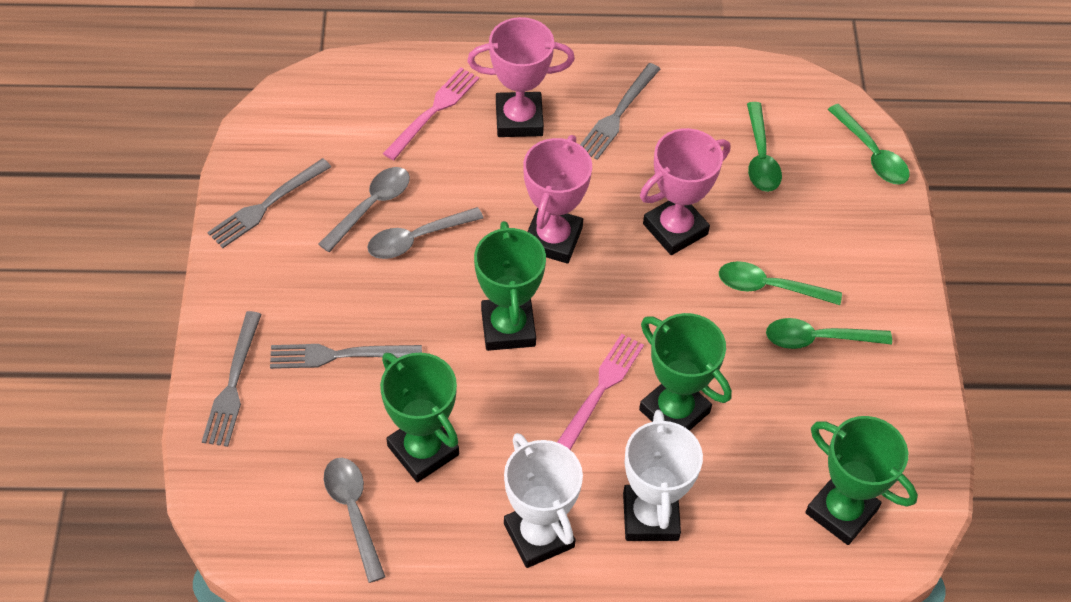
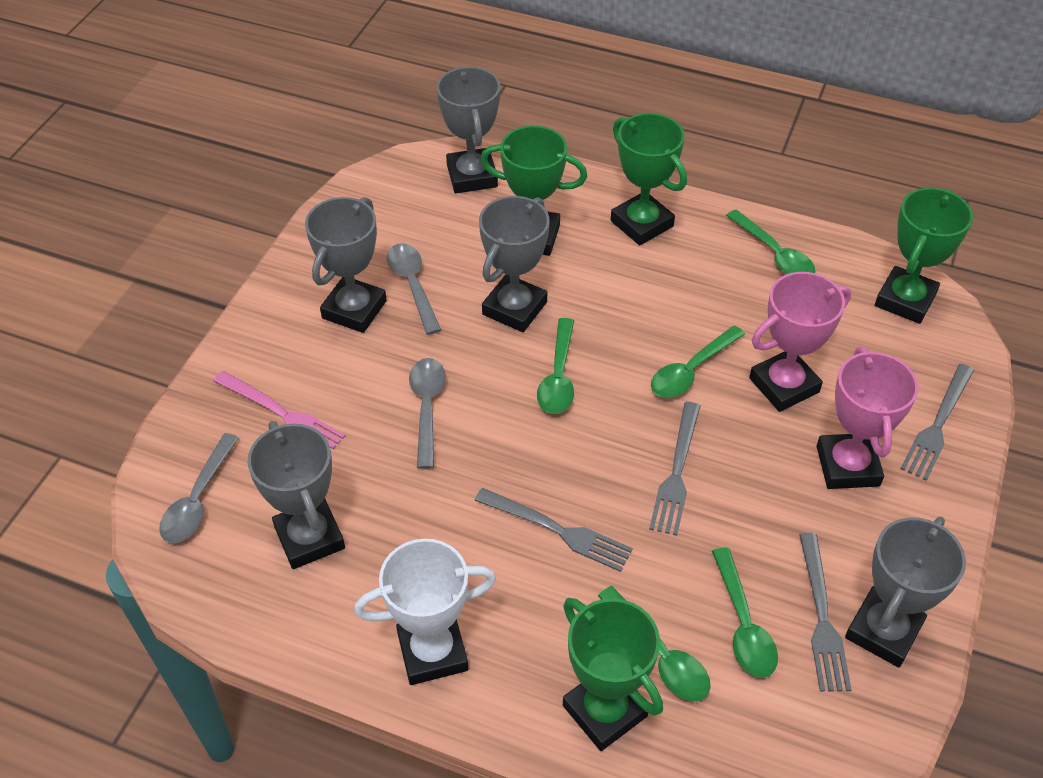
green spoon: 4 -> 5
grey trophy: 0 -> 5
pink fork: 2 -> 1
pink trophy: 3 -> 2
white trophy: 2 -> 1

